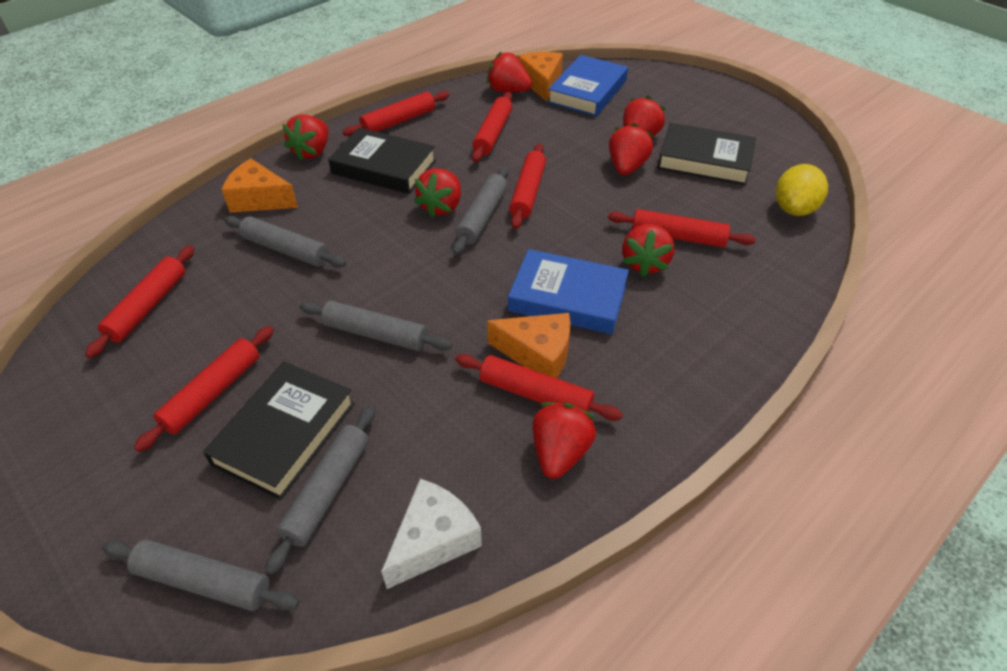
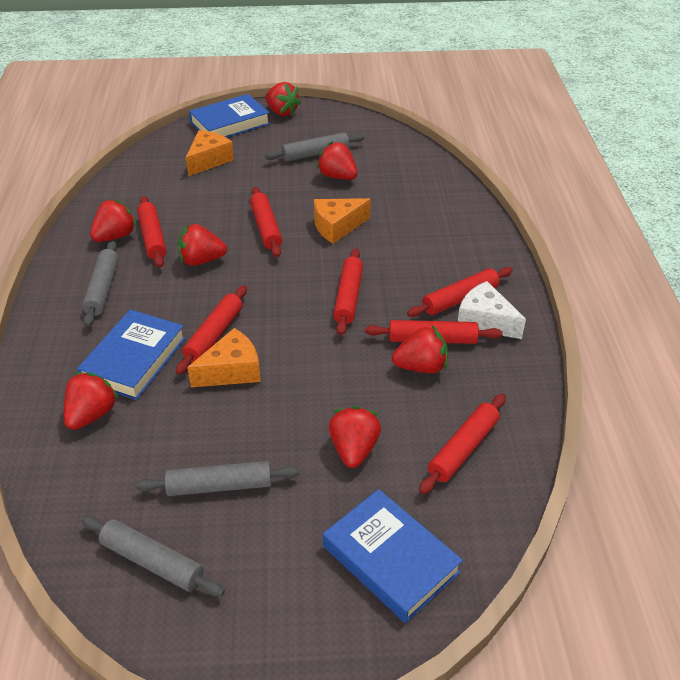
black book: 3 -> 0
blue book: 2 -> 3
grey rolling pin: 5 -> 4
yellow lemon: 1 -> 0

